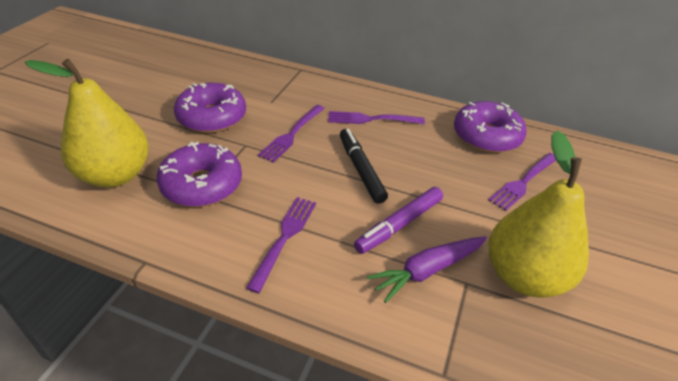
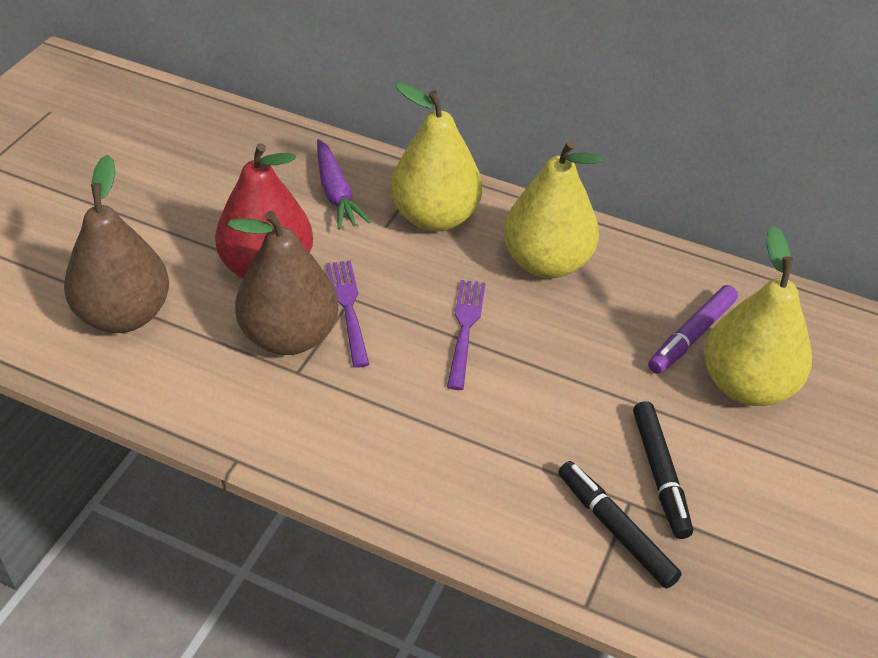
black marker: 1 -> 2
brown pear: 0 -> 2
purple donut: 3 -> 0
purple fork: 4 -> 2
red pear: 0 -> 1
yellow pear: 2 -> 3

